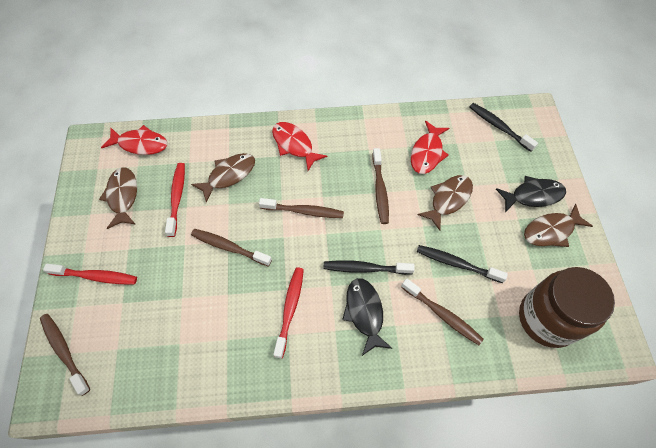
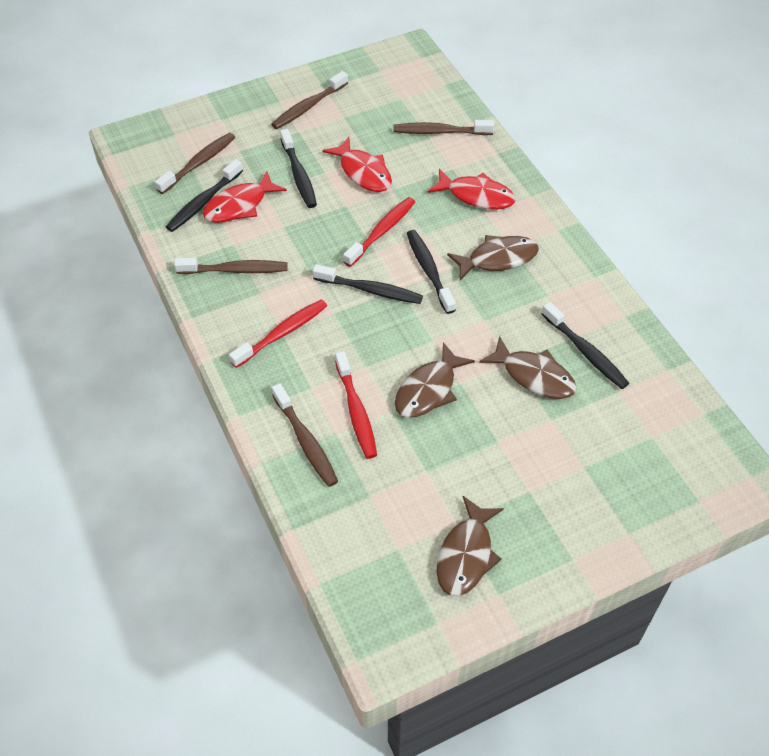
black fish: 2 -> 0
black toothbrush: 3 -> 5
brown jar: 1 -> 0

